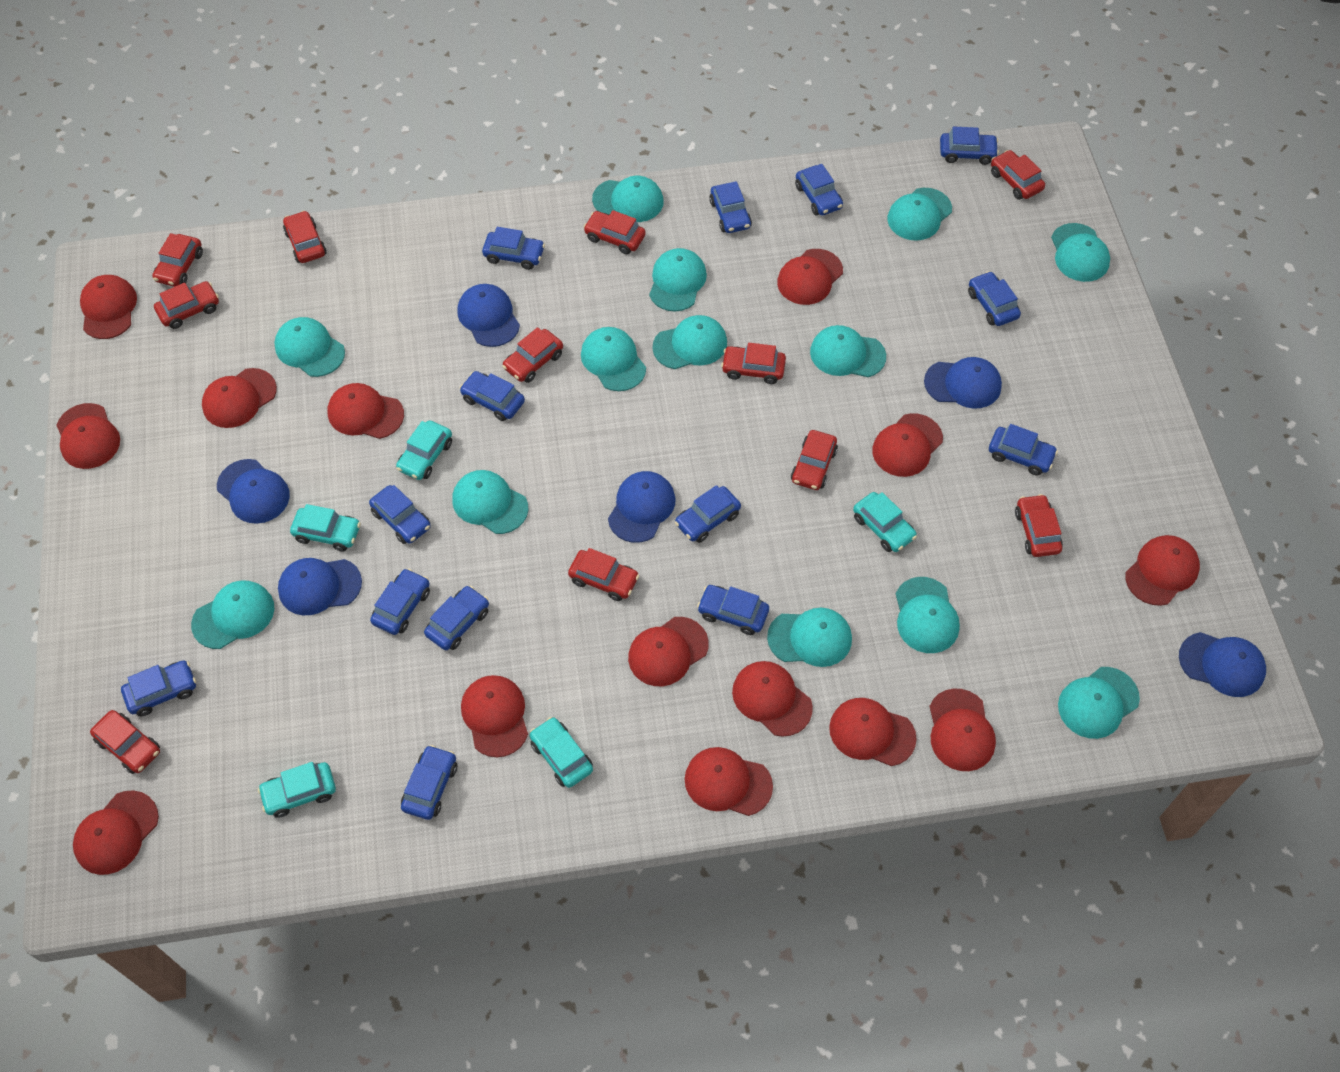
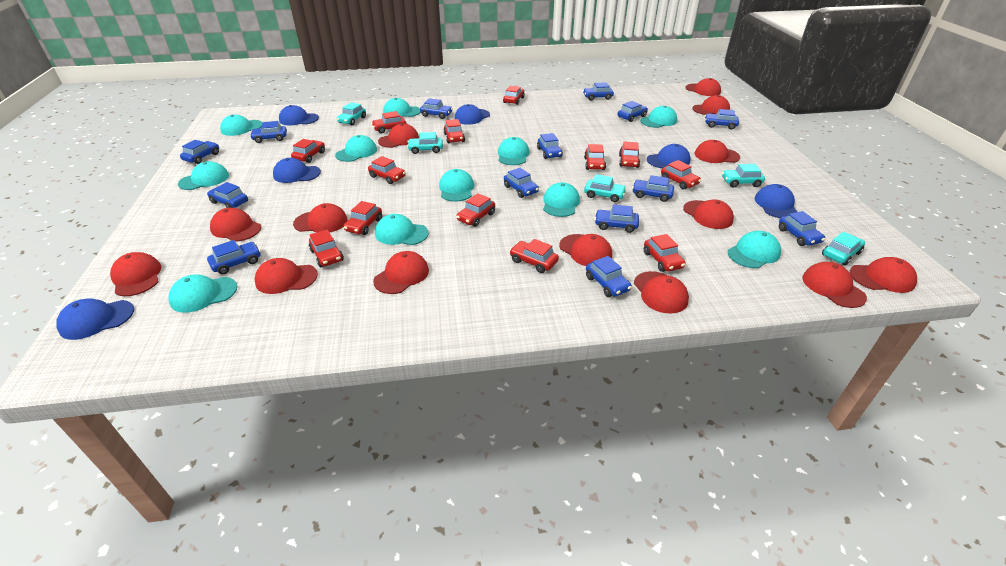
red car: 11 -> 13
turquoise cap: 13 -> 11

